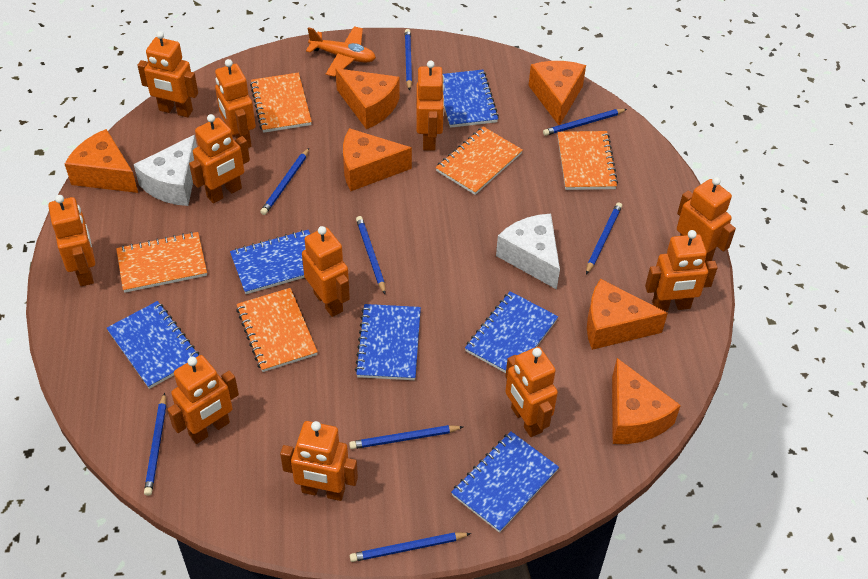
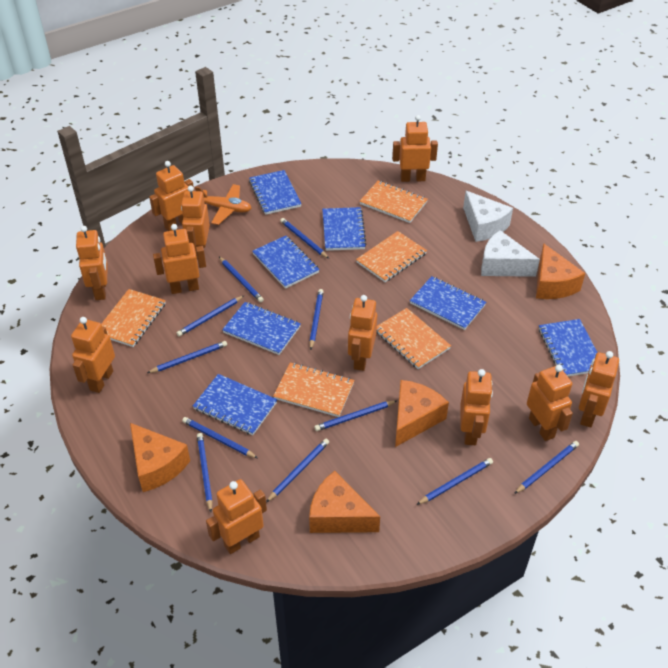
blue notebook: 6 -> 7
blue pencil: 8 -> 11
orange cheese: 6 -> 4

